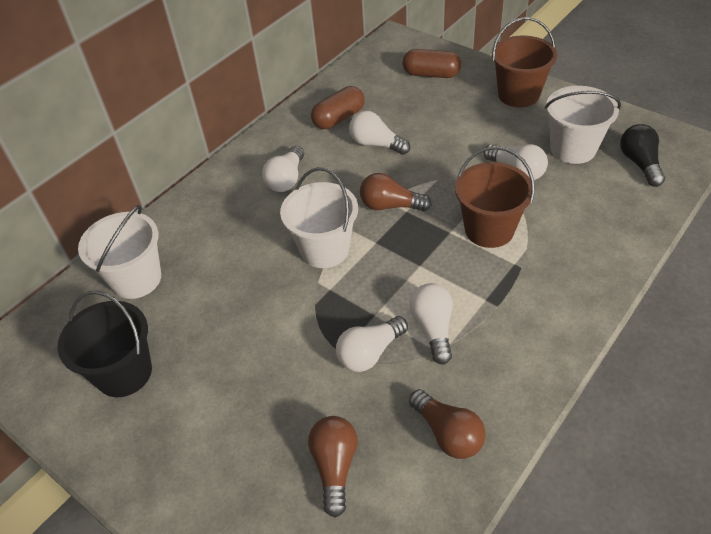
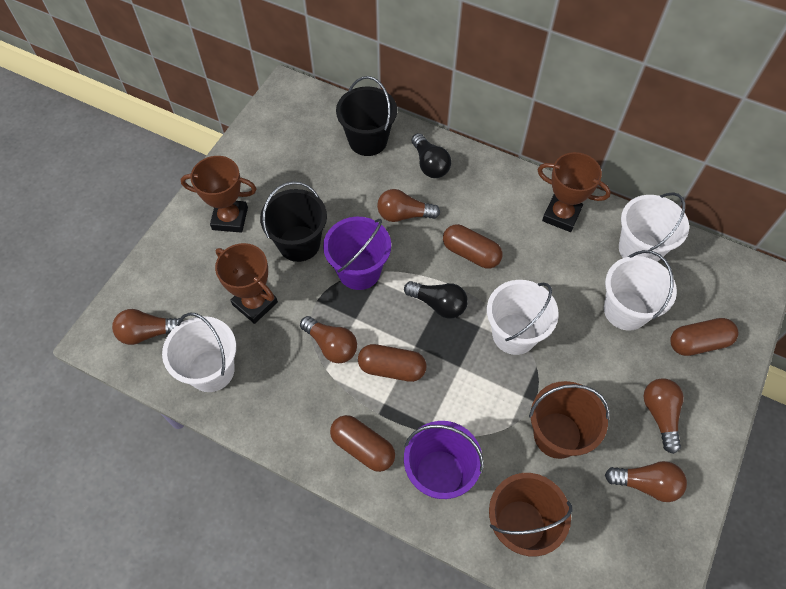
black bucket: 1 -> 2
black light bulb: 1 -> 2
brown capsule: 2 -> 4
brown light bulb: 3 -> 5
brown trophy: 0 -> 3
purple bucket: 0 -> 2
white bucket: 3 -> 4
white light bulb: 5 -> 0

